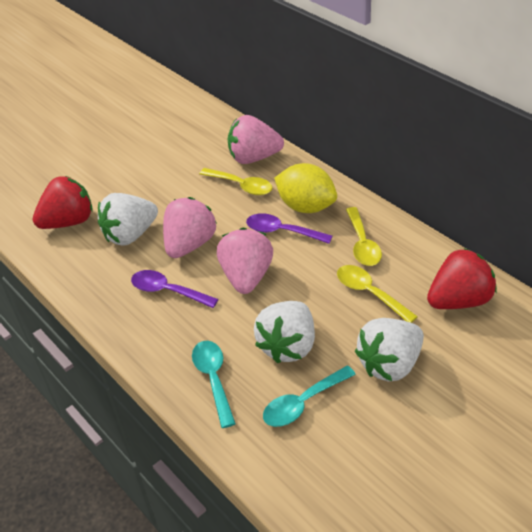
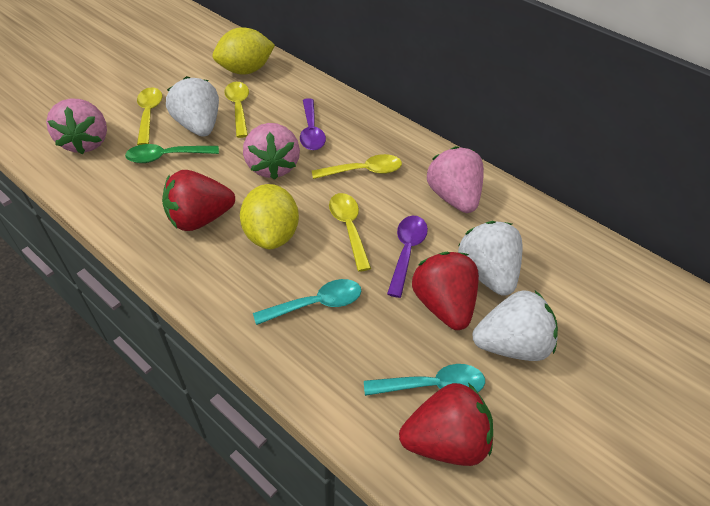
green spoon: 0 -> 1
red strawberry: 2 -> 3
yellow lemon: 1 -> 2
yellow spoon: 3 -> 4

